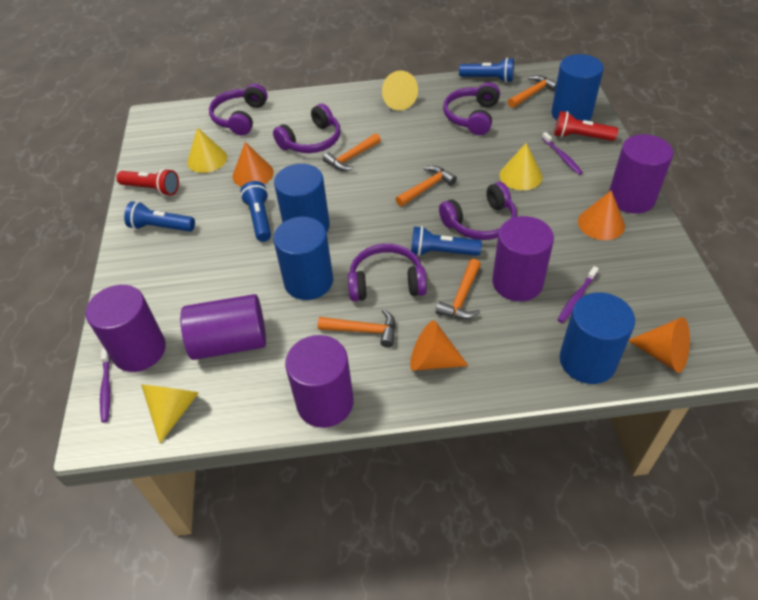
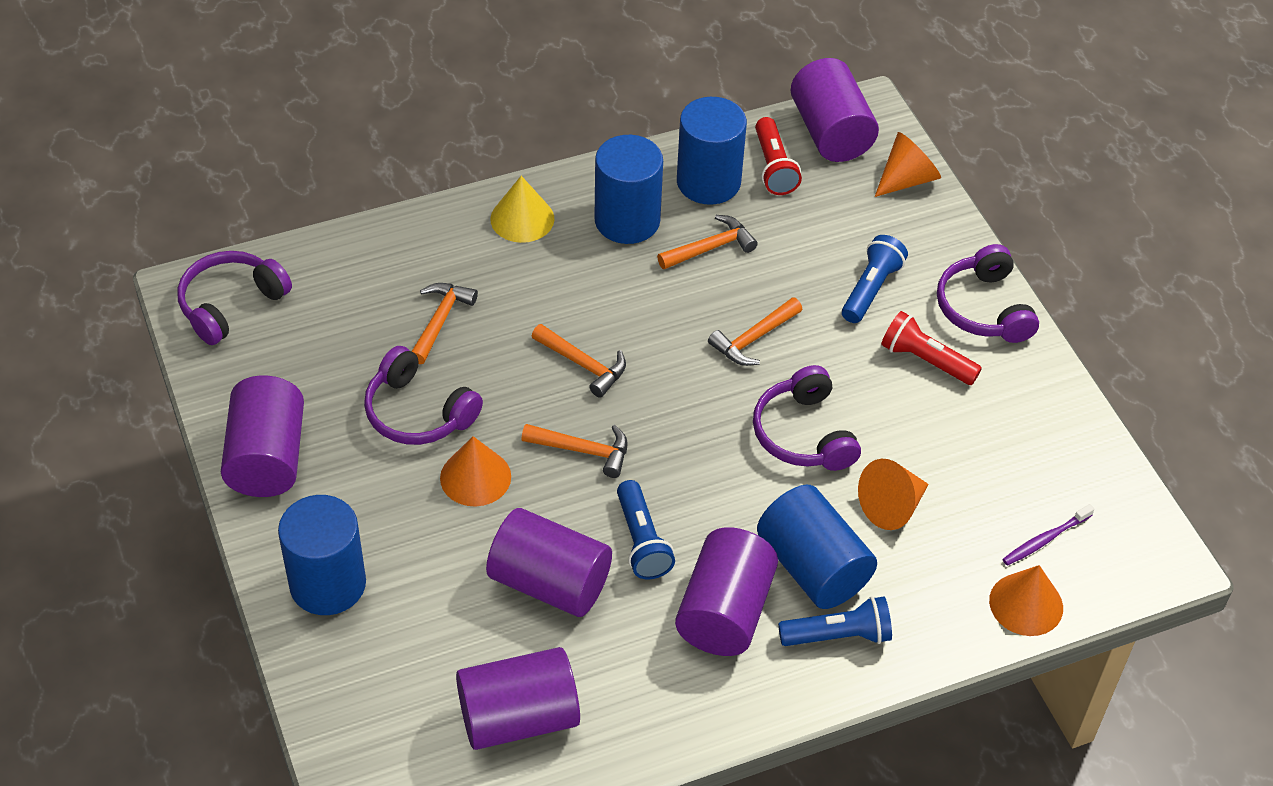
blue flashlight: 4 -> 3
purple headphones: 5 -> 4
purple toothbrush: 3 -> 1
yellow cone: 4 -> 1

